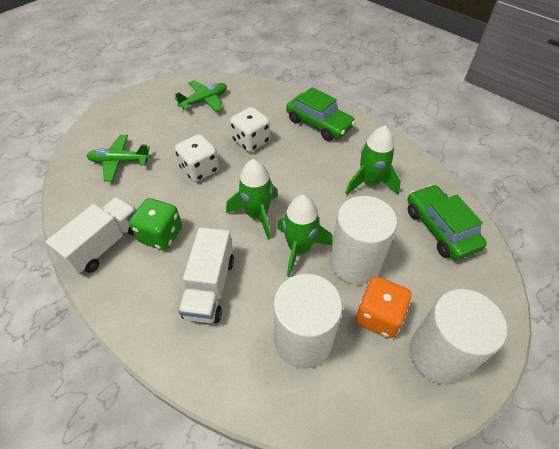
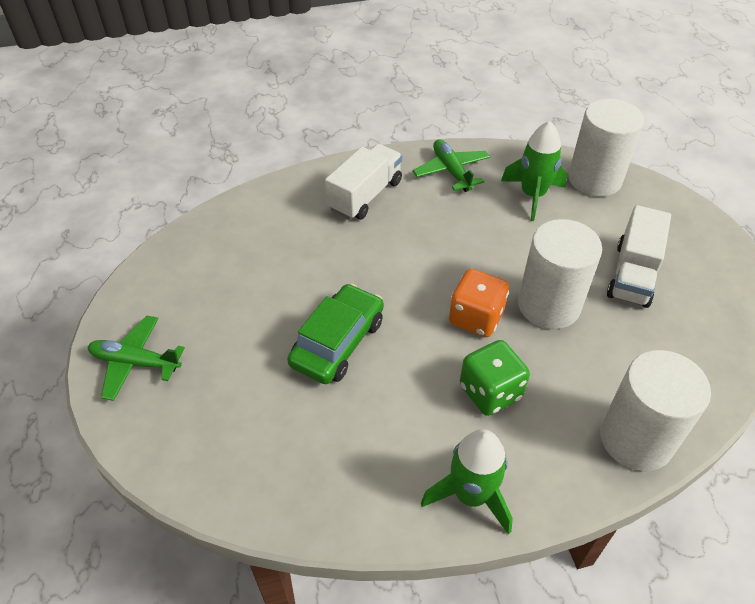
green car: 2 -> 1
green rocket: 3 -> 2
white dice: 2 -> 0

